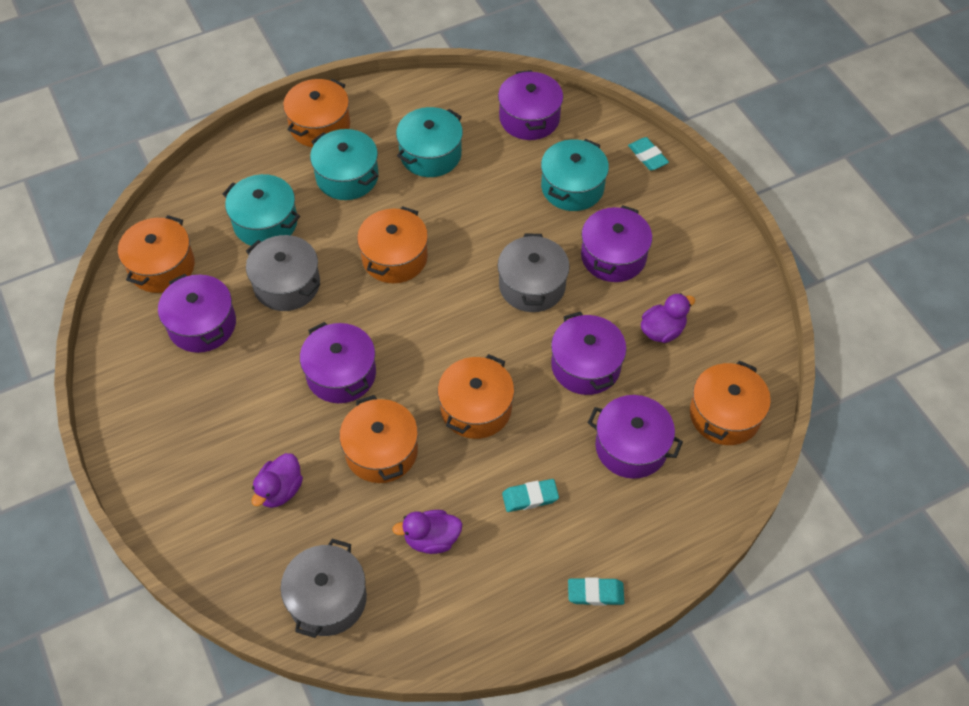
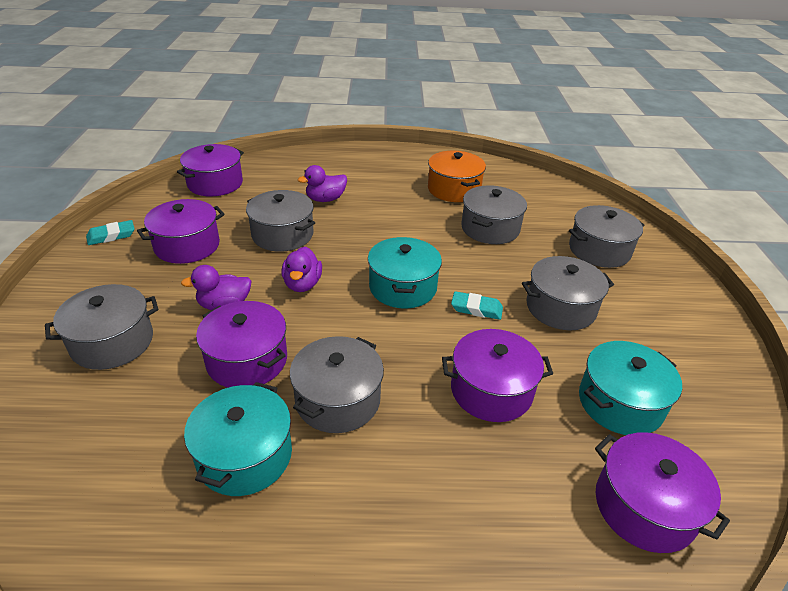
grey pot: 3 -> 6
orange pot: 6 -> 1
purple pot: 6 -> 5
turquoise eraser: 3 -> 2
turquoise pot: 4 -> 3

